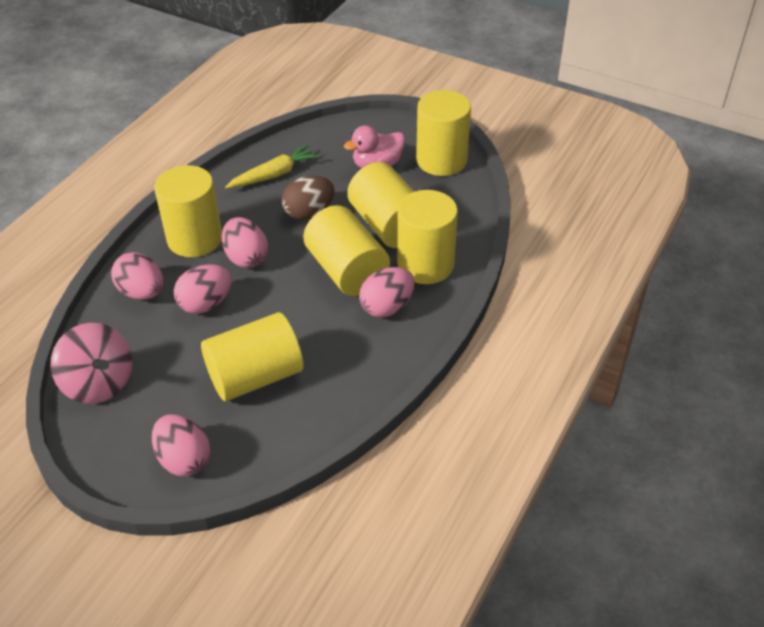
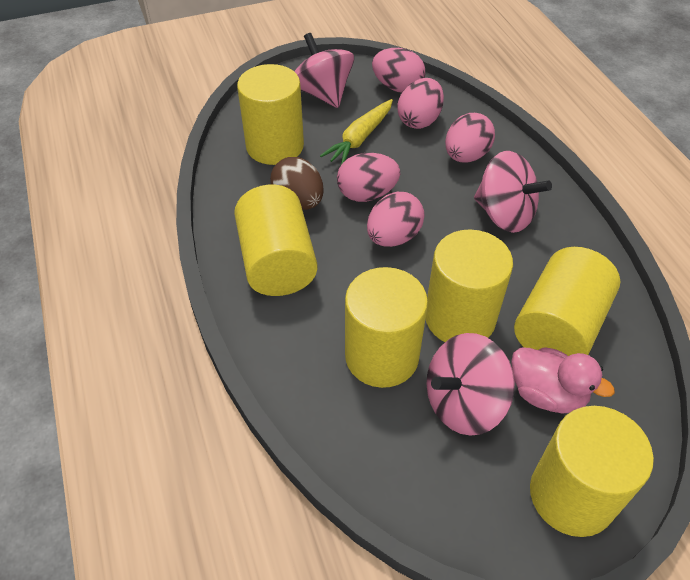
pink spinning top: 1 -> 3

